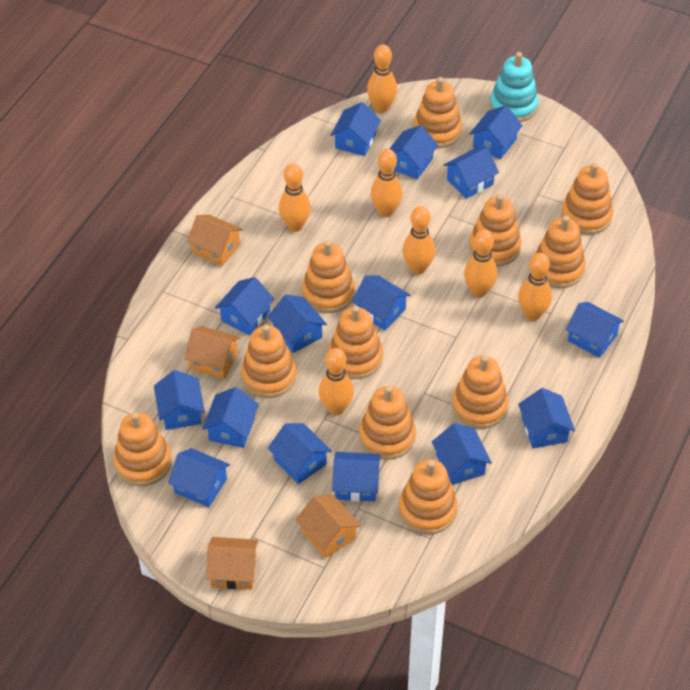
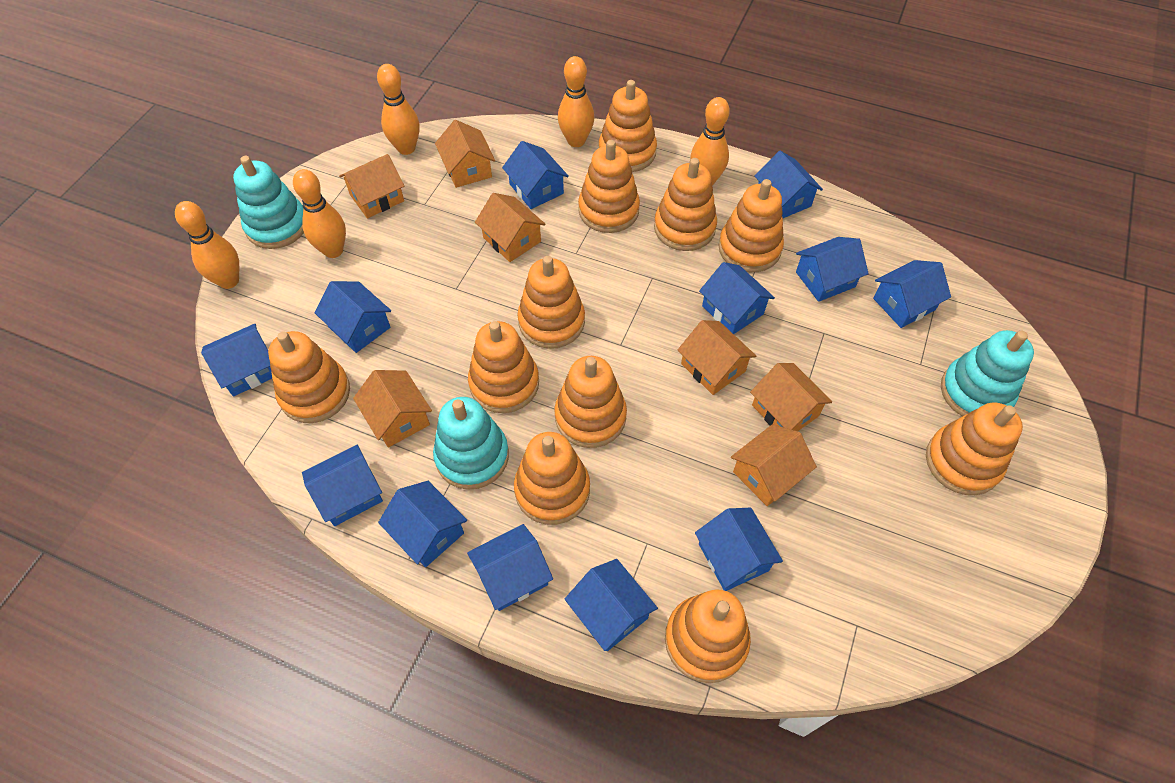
blue house: 15 -> 12
orange bowling pin: 7 -> 5
orange house: 4 -> 7
turquoise stacking toy: 1 -> 3

